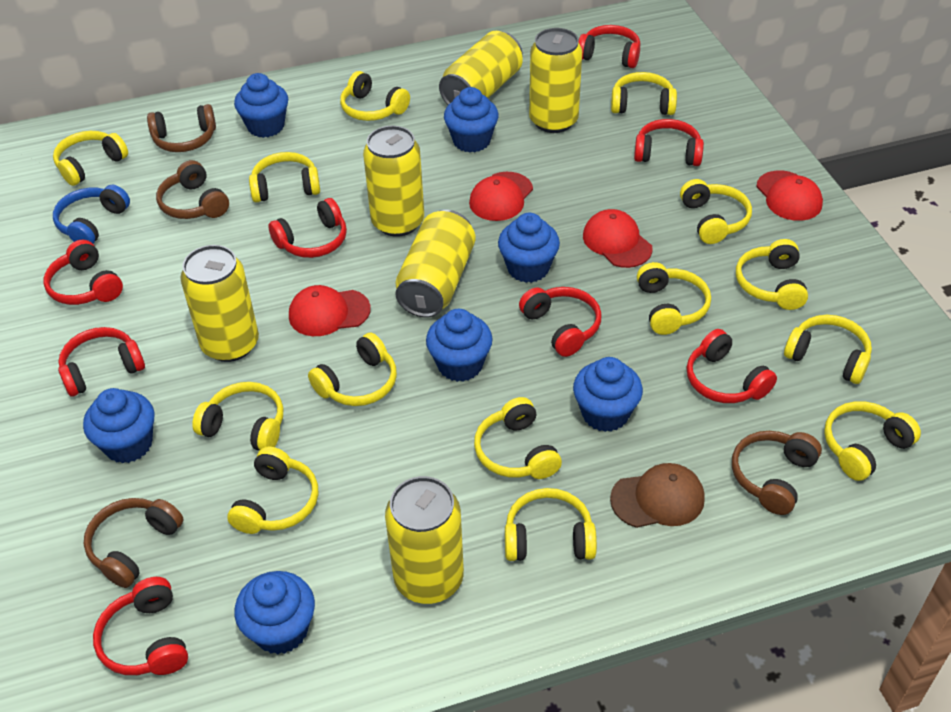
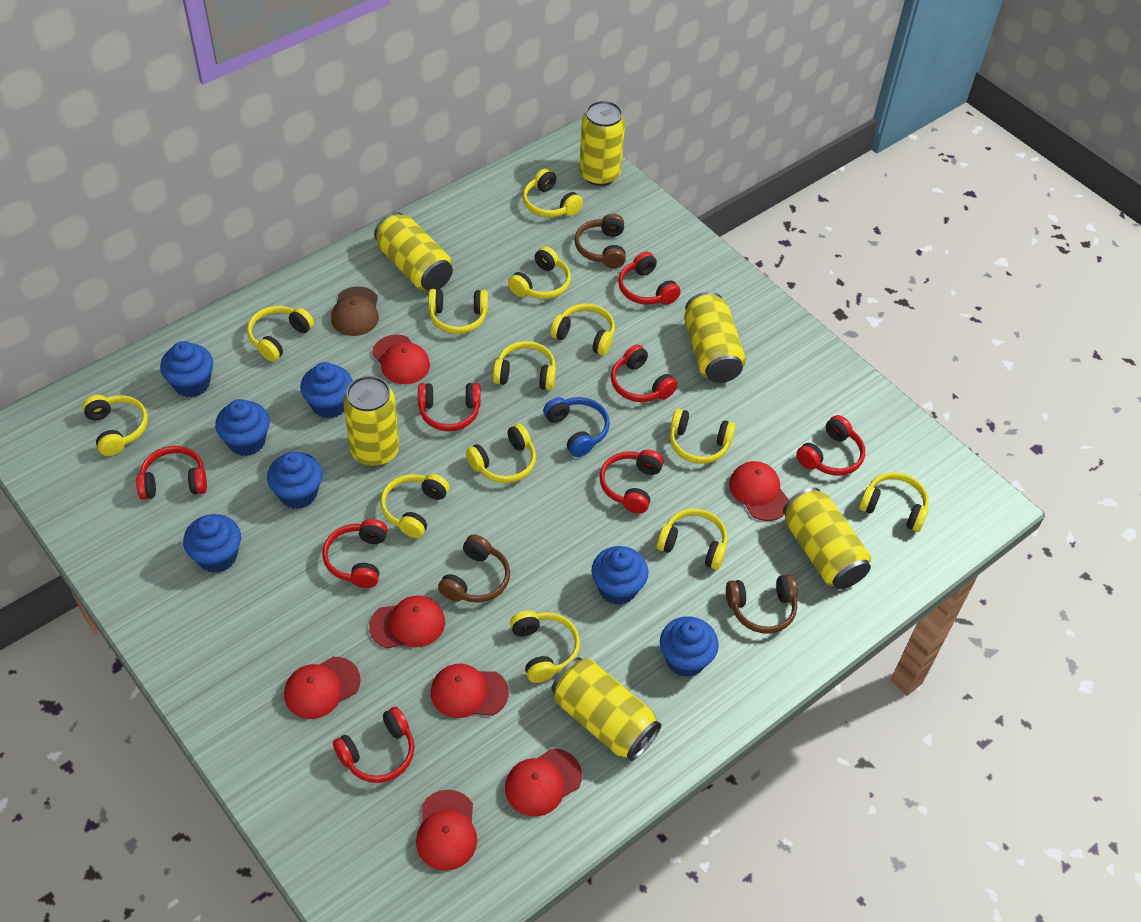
brown headphones: 4 -> 3
red cap: 4 -> 7
yellow headphones: 14 -> 13

